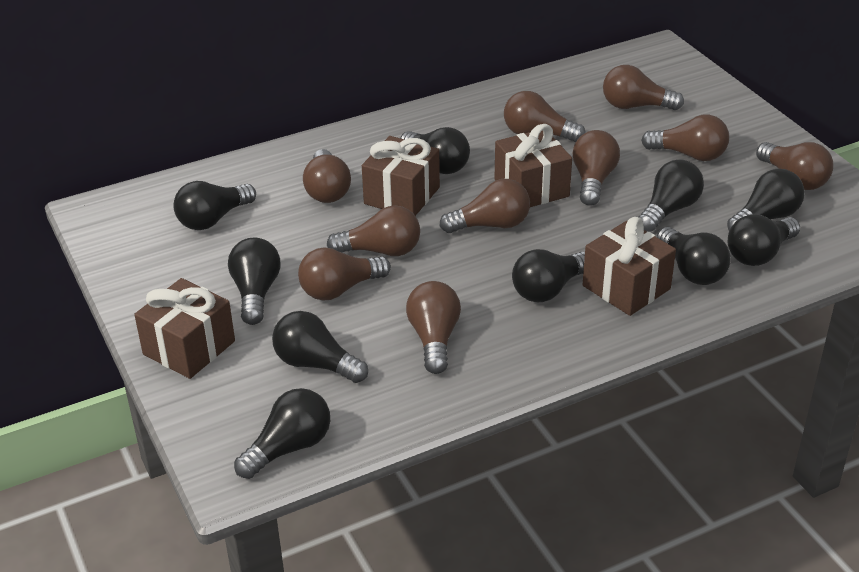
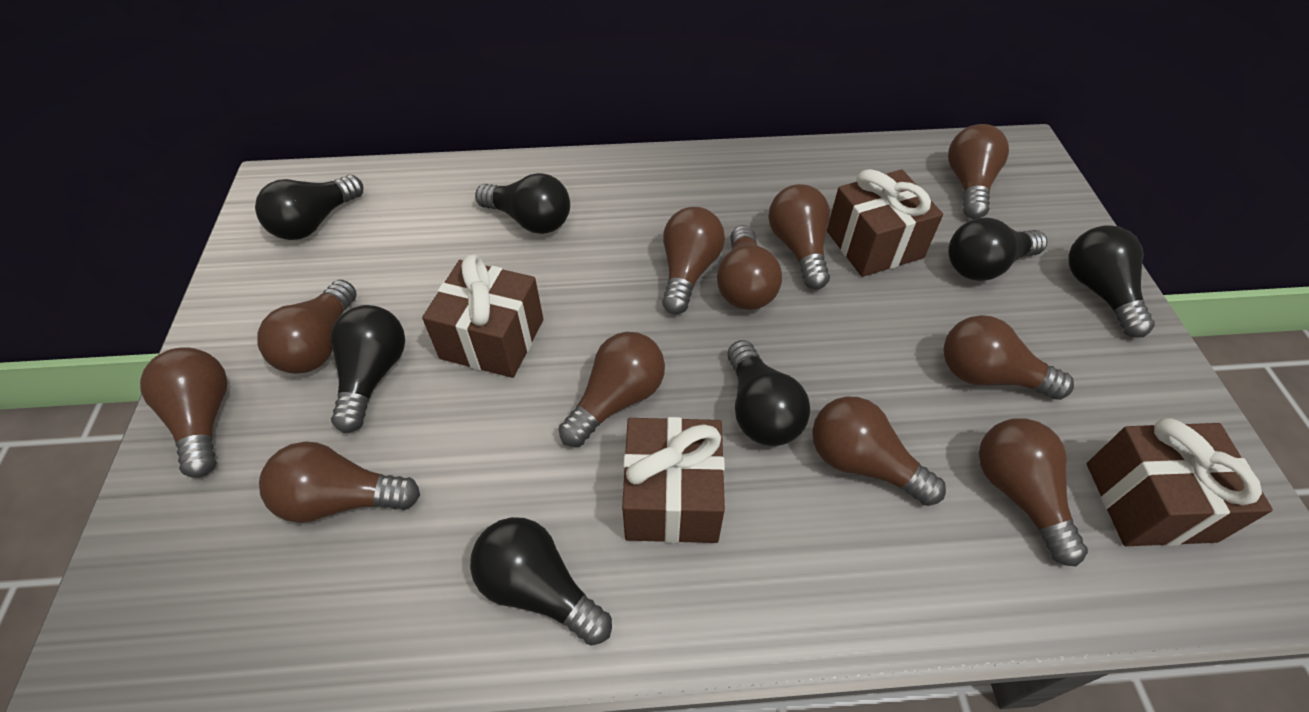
black light bulb: 10 -> 7
brown light bulb: 10 -> 11

